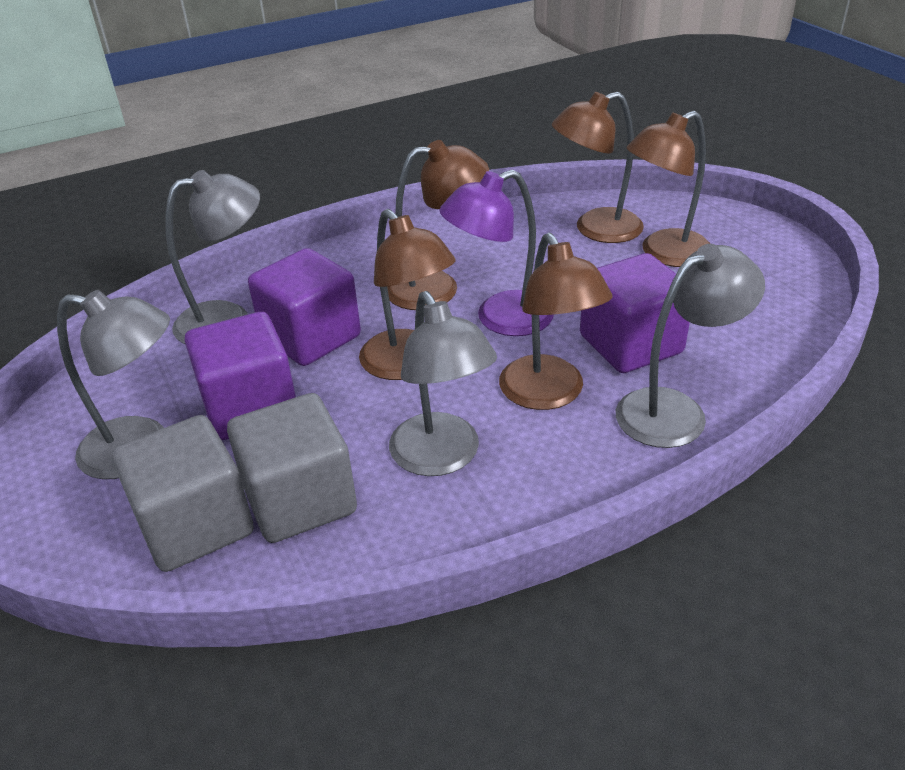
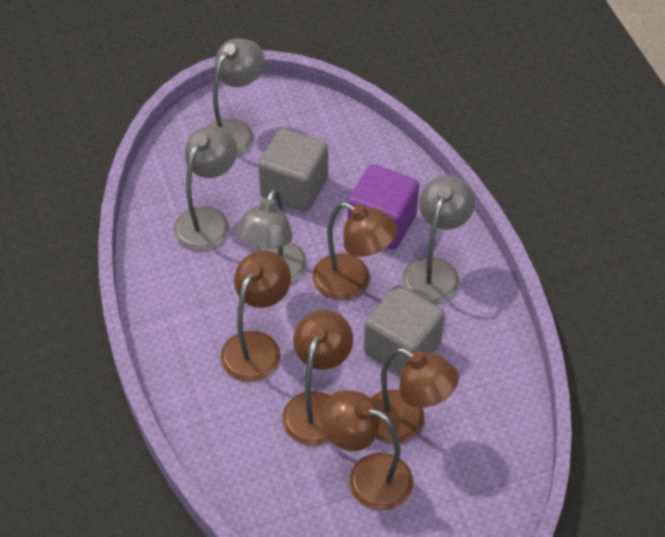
purple cube: 3 -> 1
purple lamp: 1 -> 0

